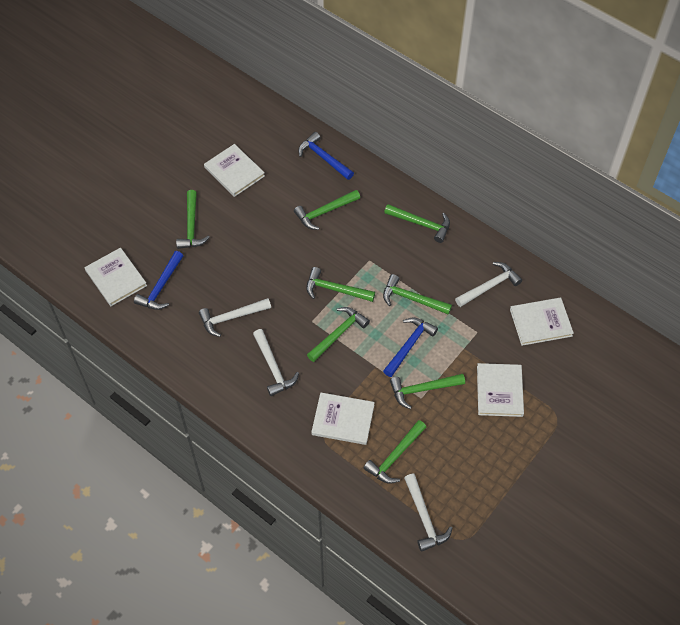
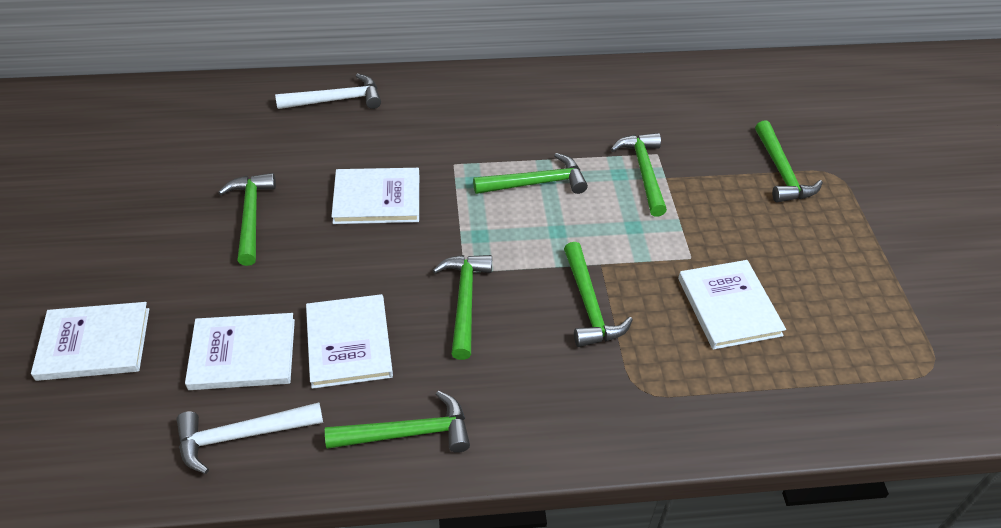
blue hammer: 3 -> 0
green hammer: 8 -> 7
white hammer: 4 -> 2

